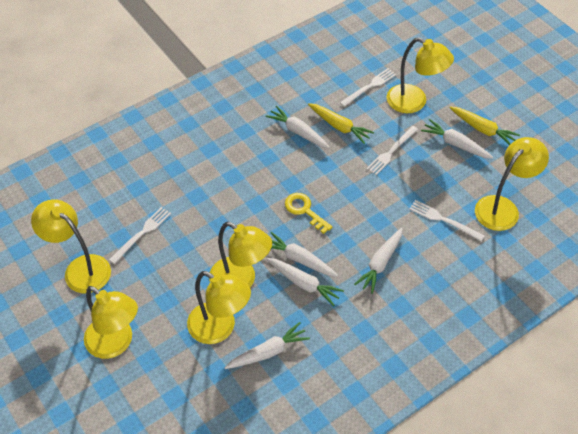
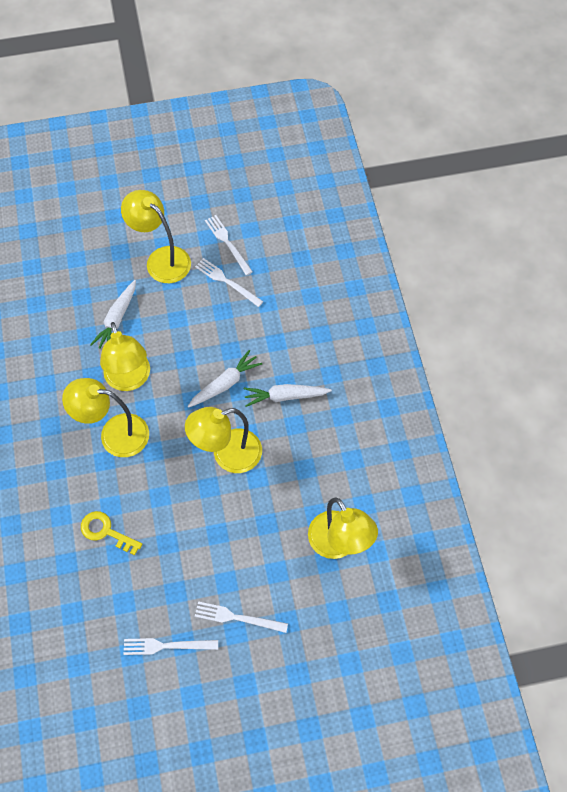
white carrot: 6 -> 3
yellow carrot: 2 -> 0
yellow lamp: 6 -> 5

